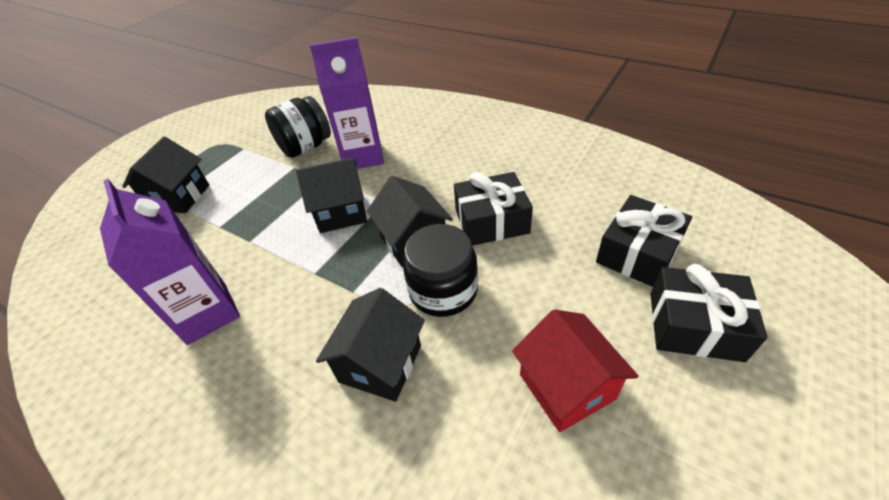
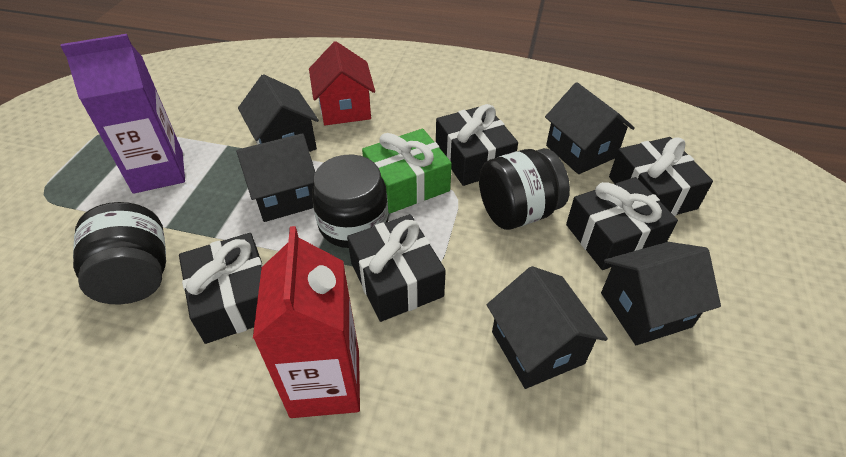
black gift: 3 -> 5
black house: 4 -> 5
black jar: 2 -> 3
green gift: 0 -> 1
purple carton: 2 -> 1
red carton: 0 -> 1

